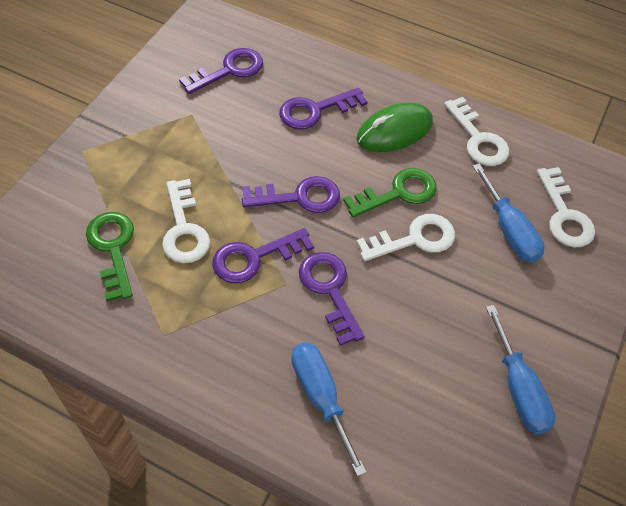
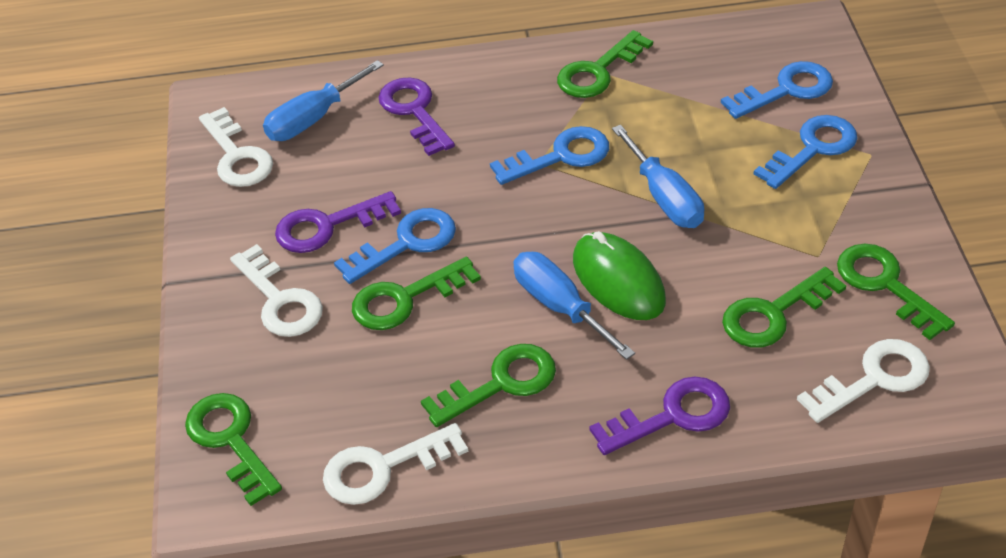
blue key: 0 -> 4
green key: 2 -> 6
purple key: 5 -> 3

